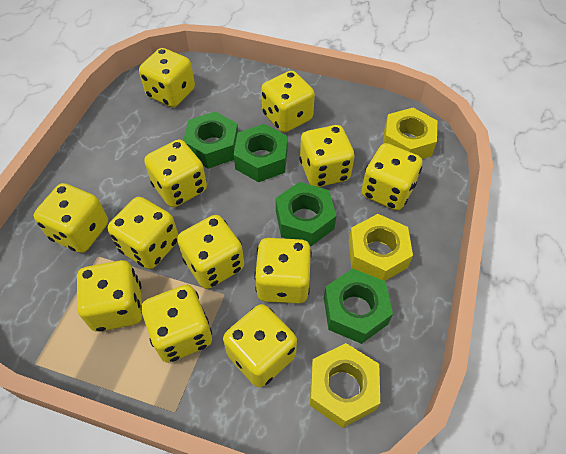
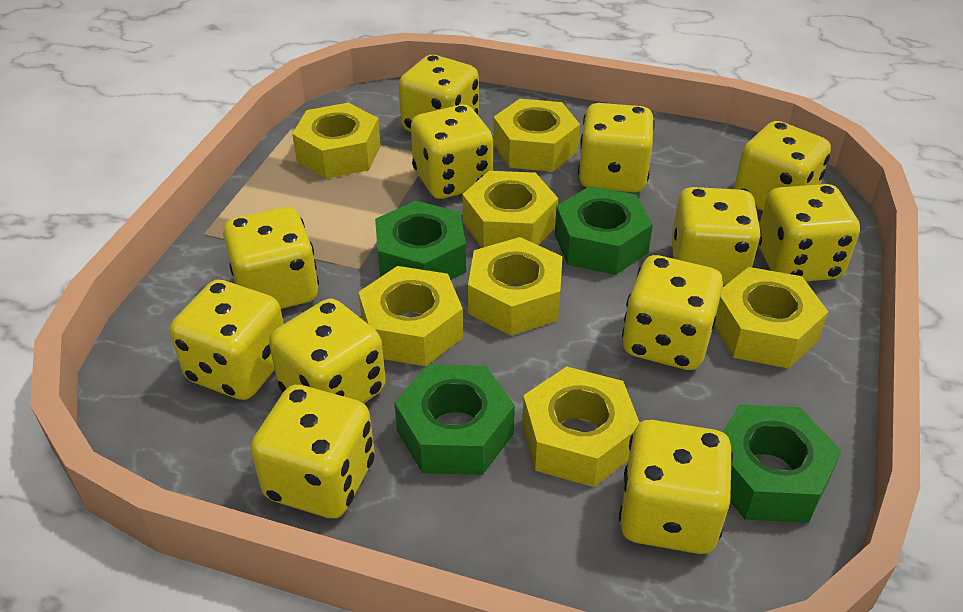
yellow nut: 3 -> 7

